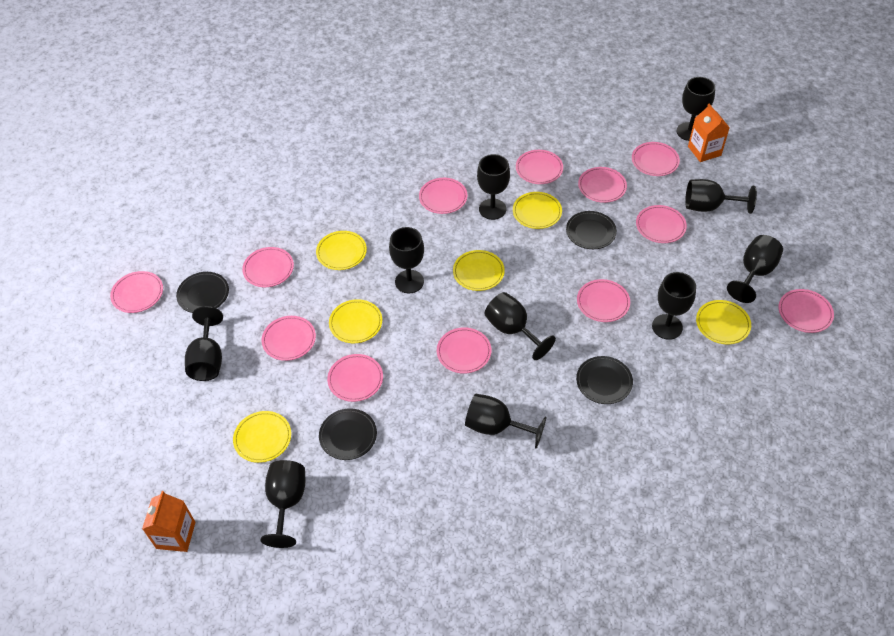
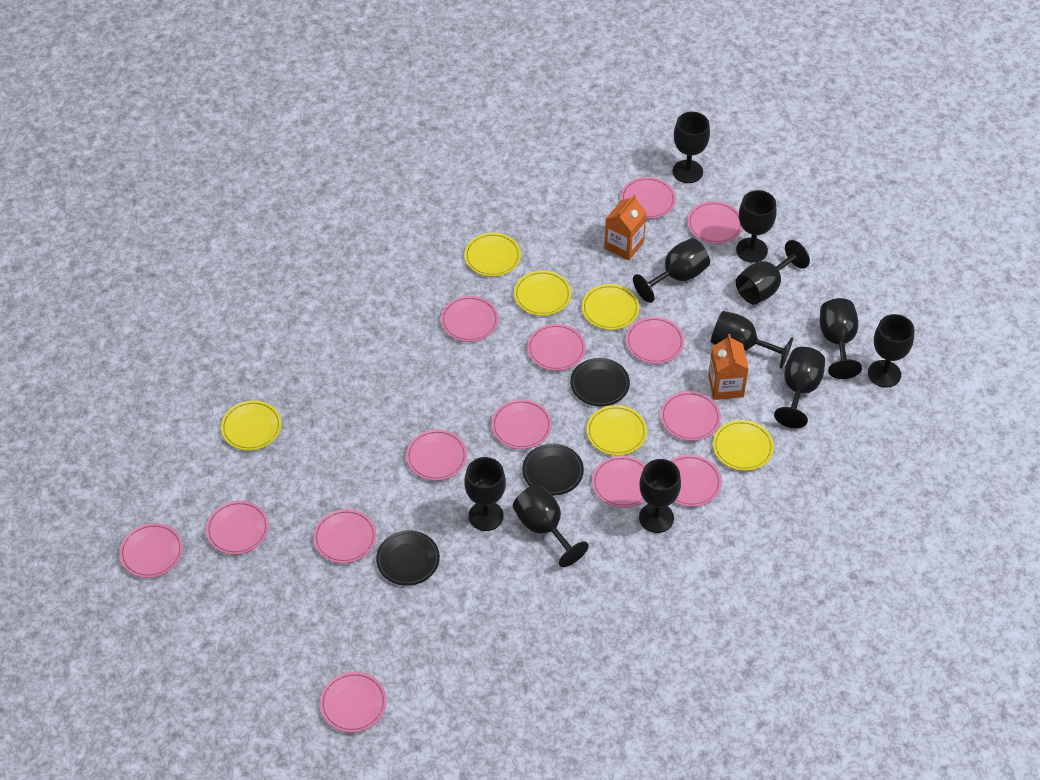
black goblet: 10 -> 11
black plate: 4 -> 3
pink plate: 12 -> 14

